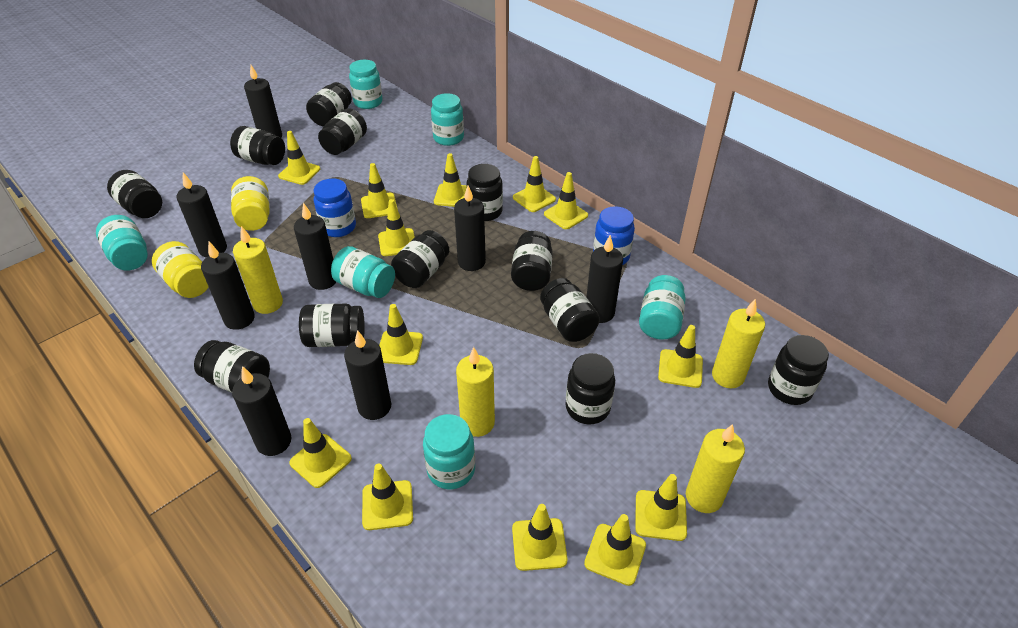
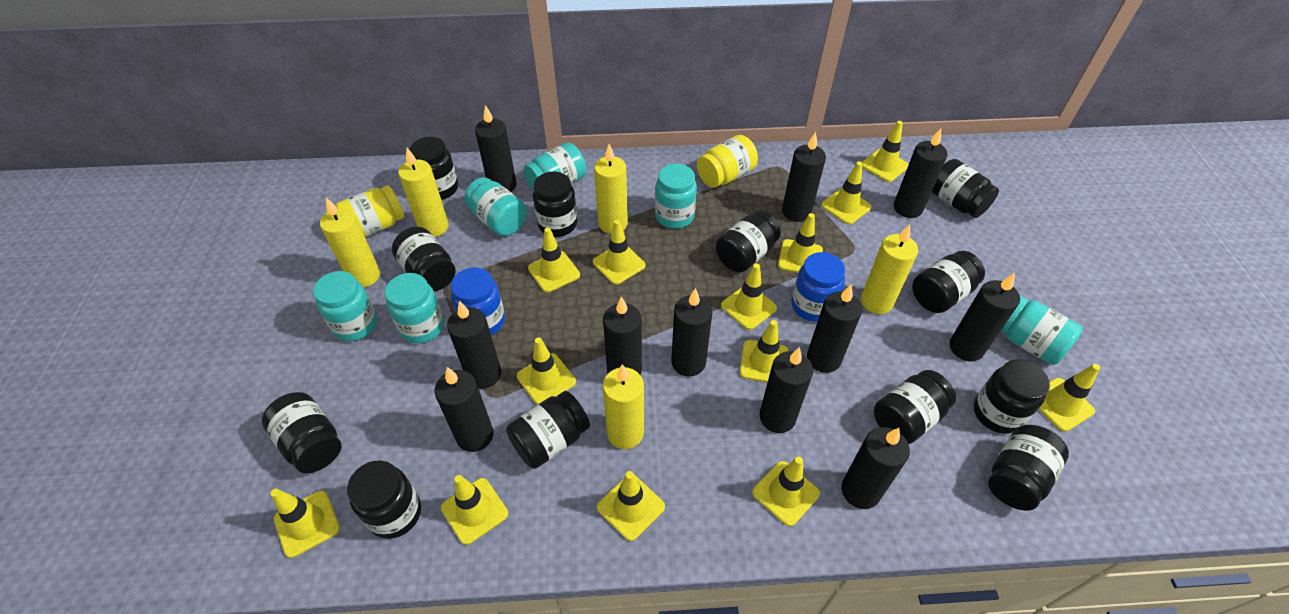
black candle: 8 -> 11
yellow candle: 4 -> 5

